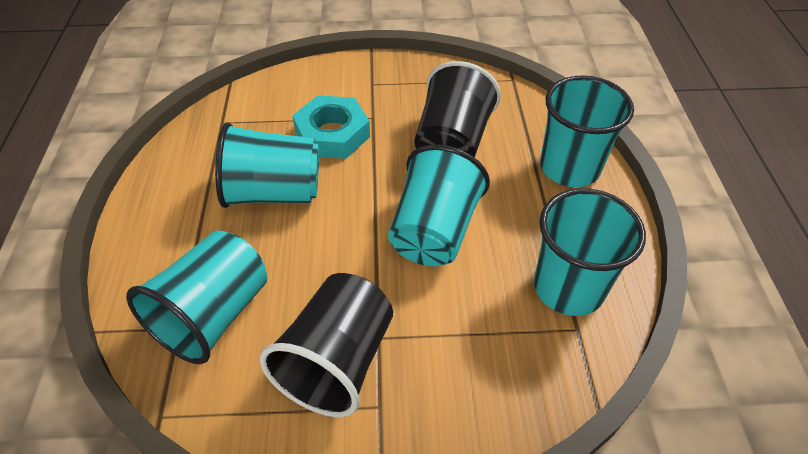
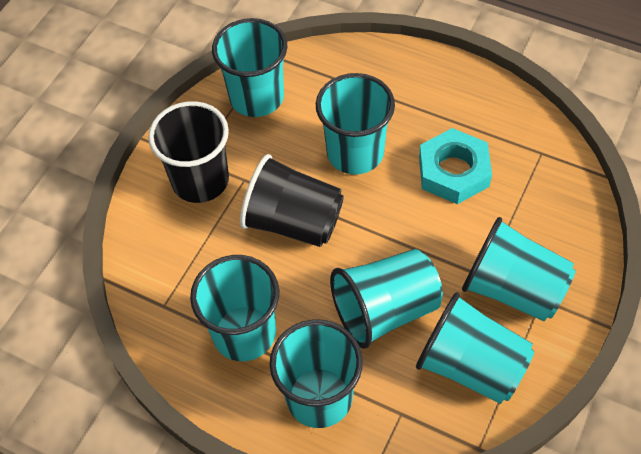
turquoise cup: 5 -> 7

